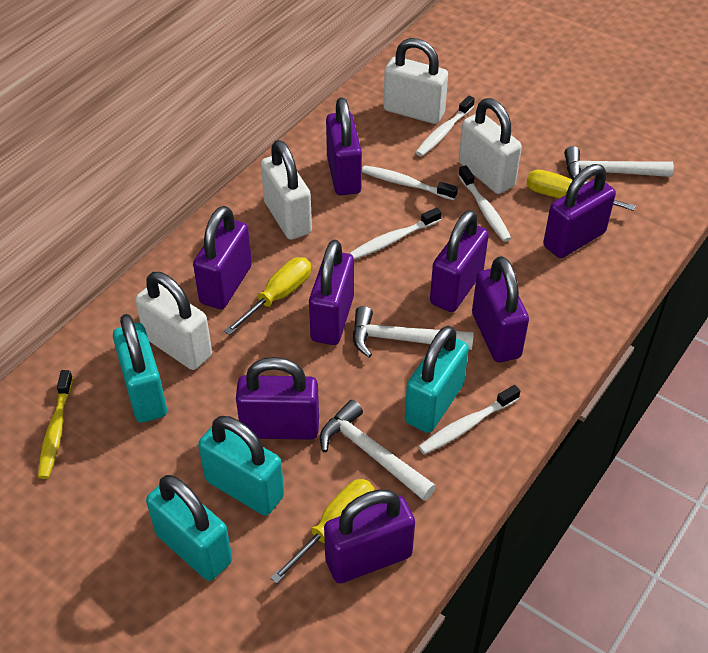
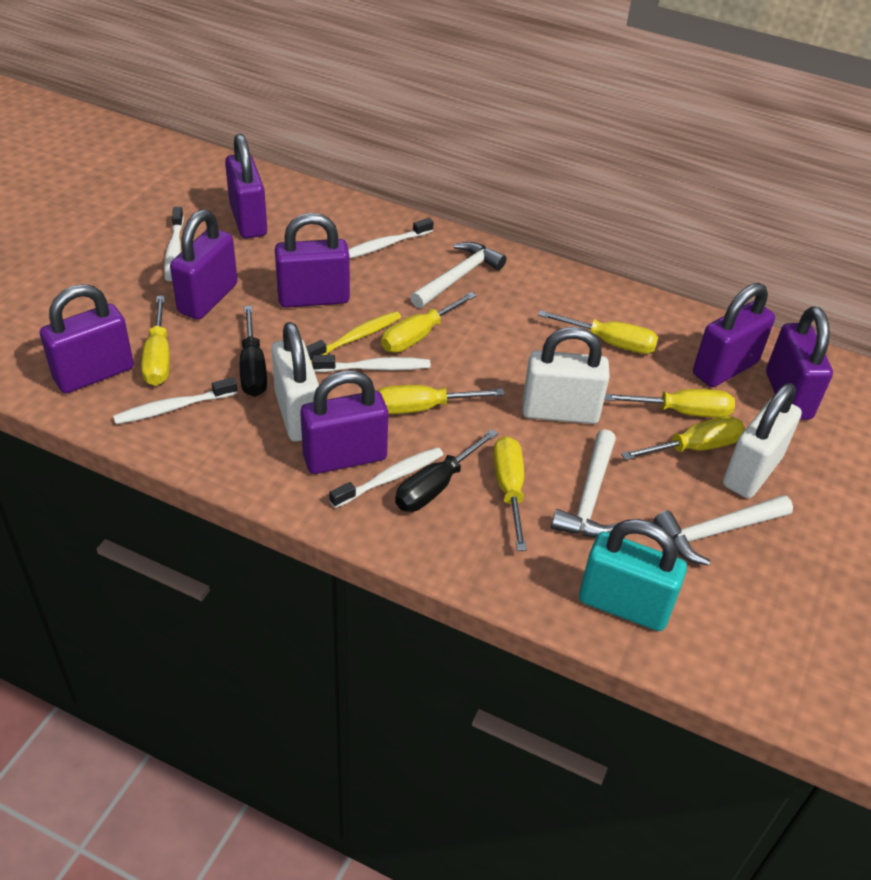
black screwdriver: 0 -> 2
purple padlock: 8 -> 7
turquoise padlock: 4 -> 1
white padlock: 4 -> 3
yellow screwdriver: 3 -> 7

